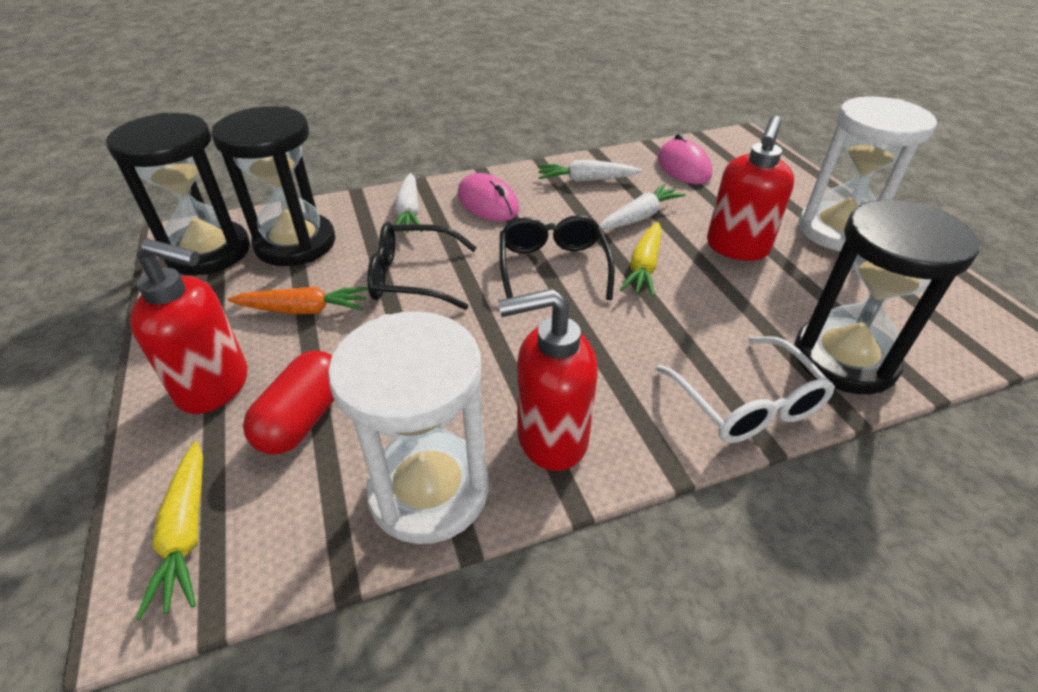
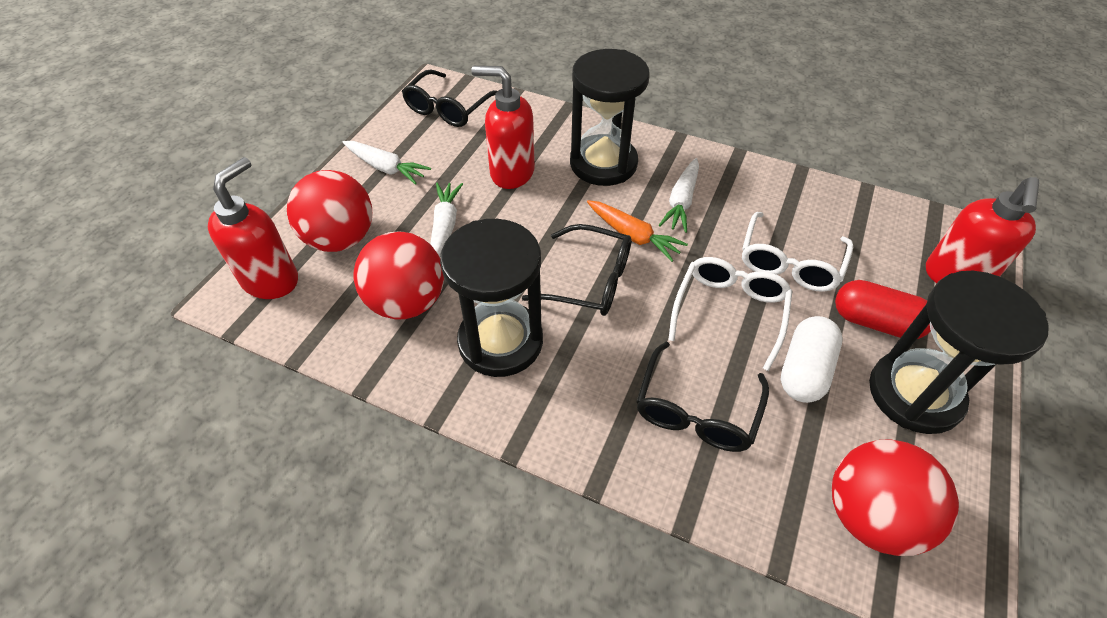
black glasses: 2 -> 3
pink mouse: 2 -> 0
red ball: 0 -> 3
white capsule: 0 -> 1
white glasses: 1 -> 2
white hourglass: 2 -> 0
yellow carrot: 2 -> 0

